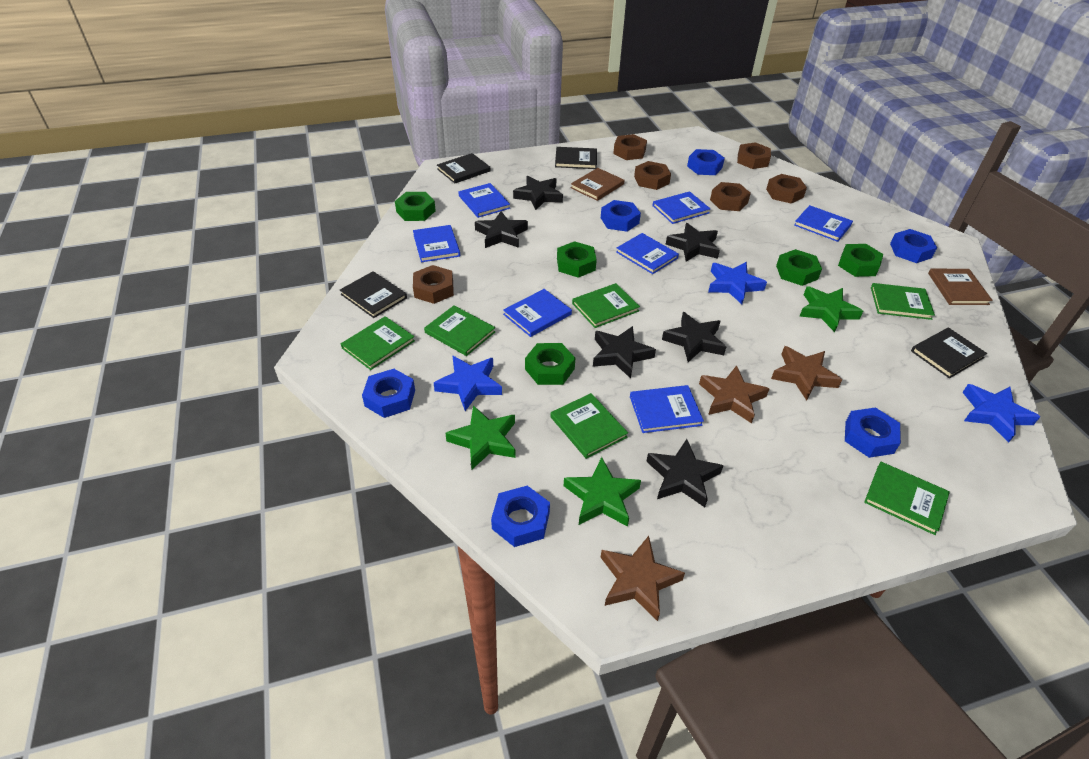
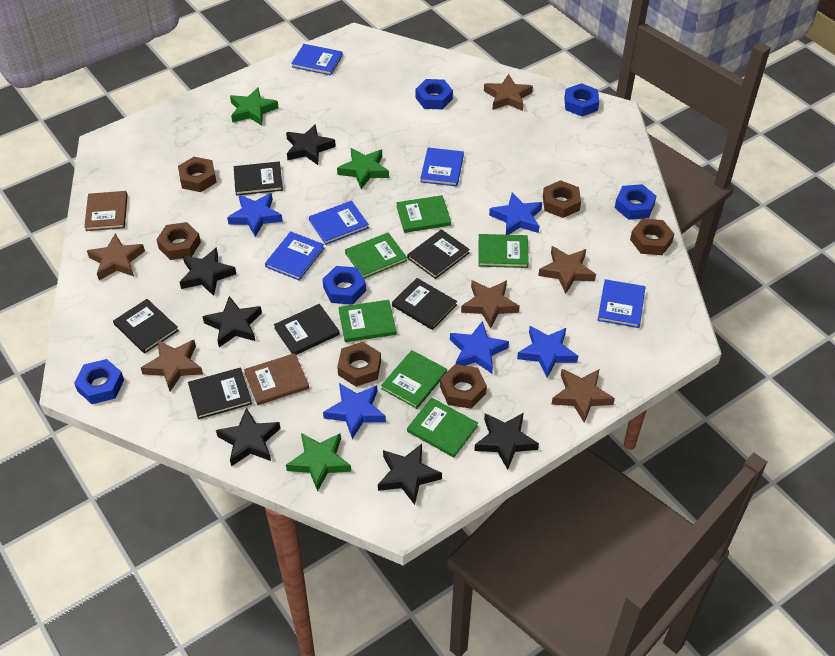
black book: 4 -> 6
blue book: 7 -> 5
blue nut: 6 -> 5
blue star: 3 -> 5
brown star: 3 -> 6
green nut: 5 -> 0

